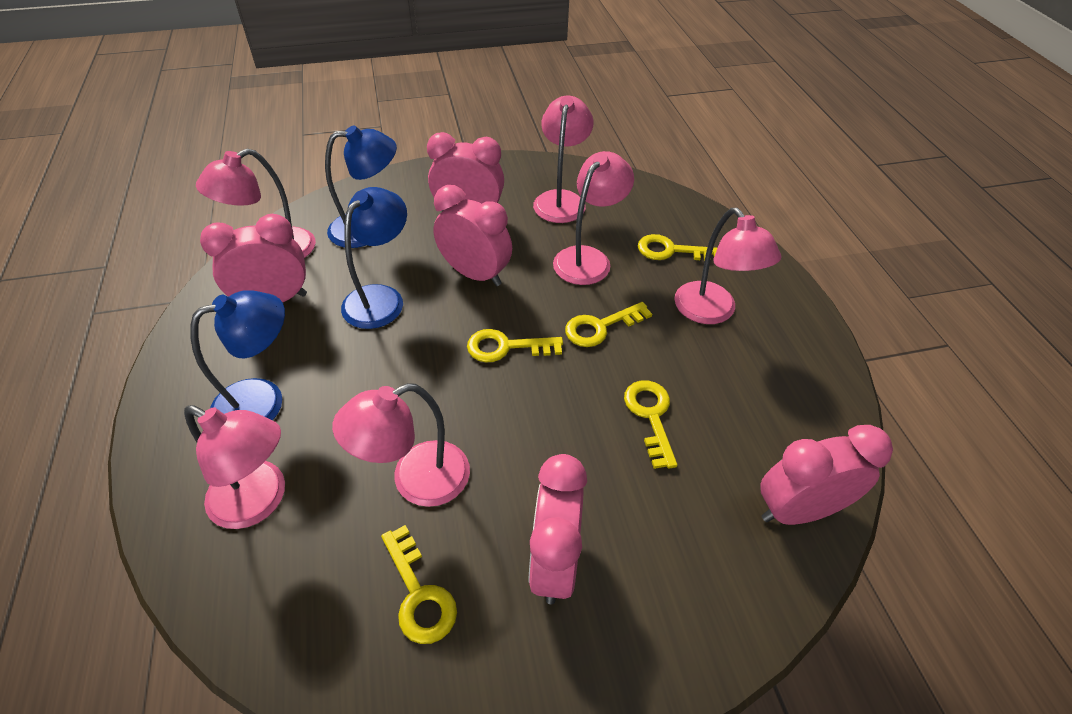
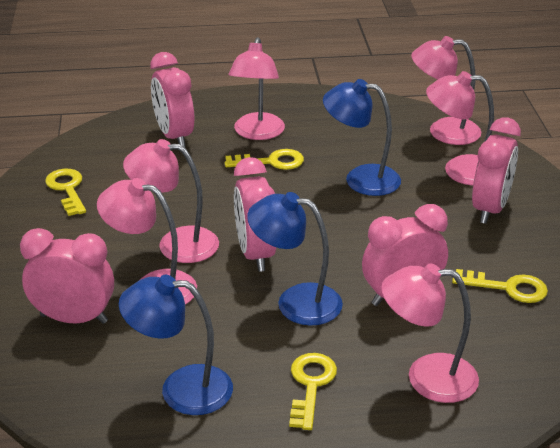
yellow key: 5 -> 4

